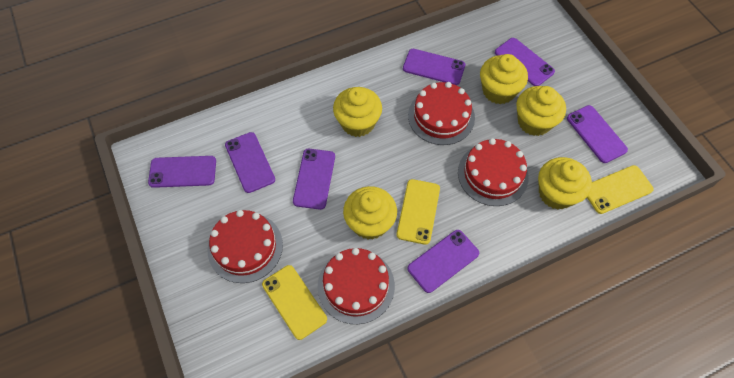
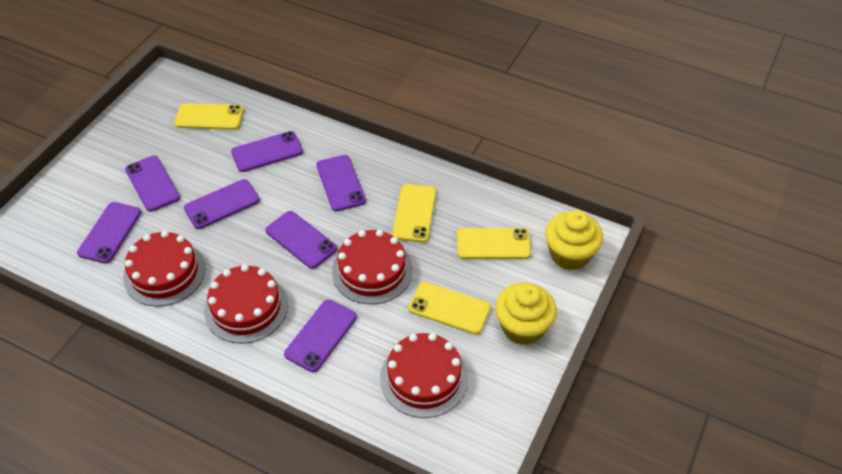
yellow cupcake: 5 -> 2
yellow phone: 3 -> 4

